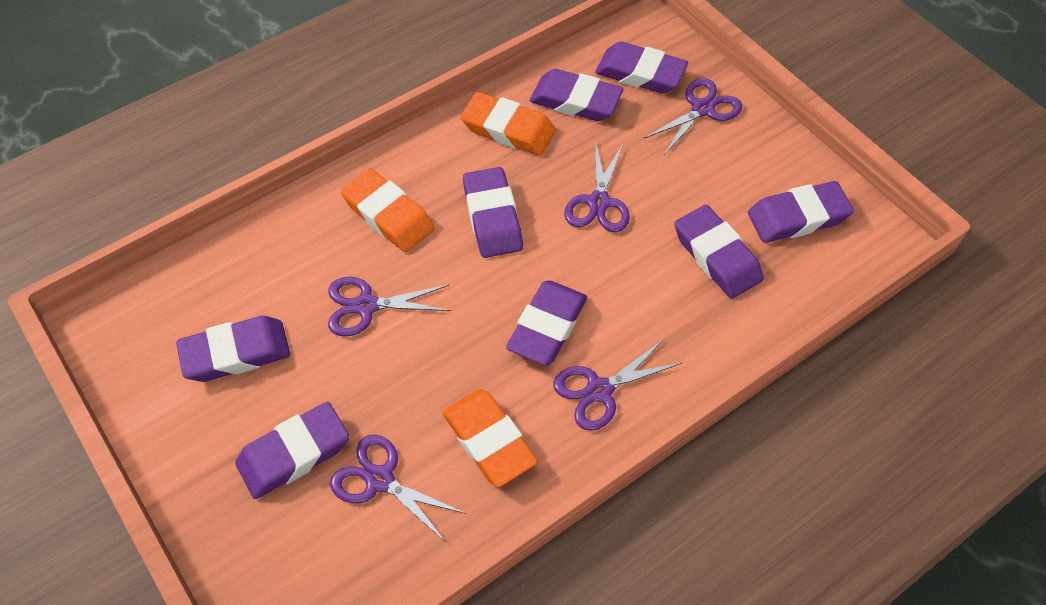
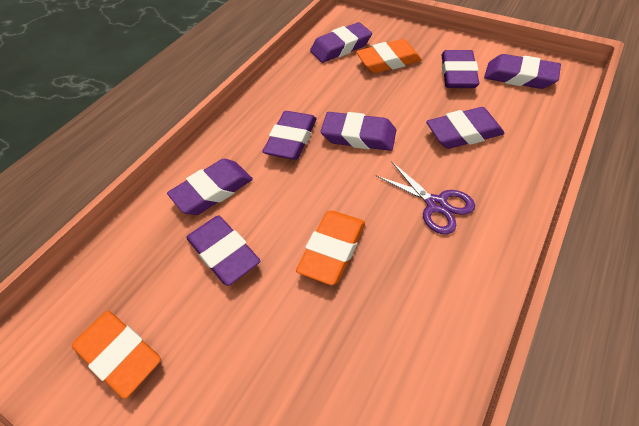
purple scissors: 5 -> 1

